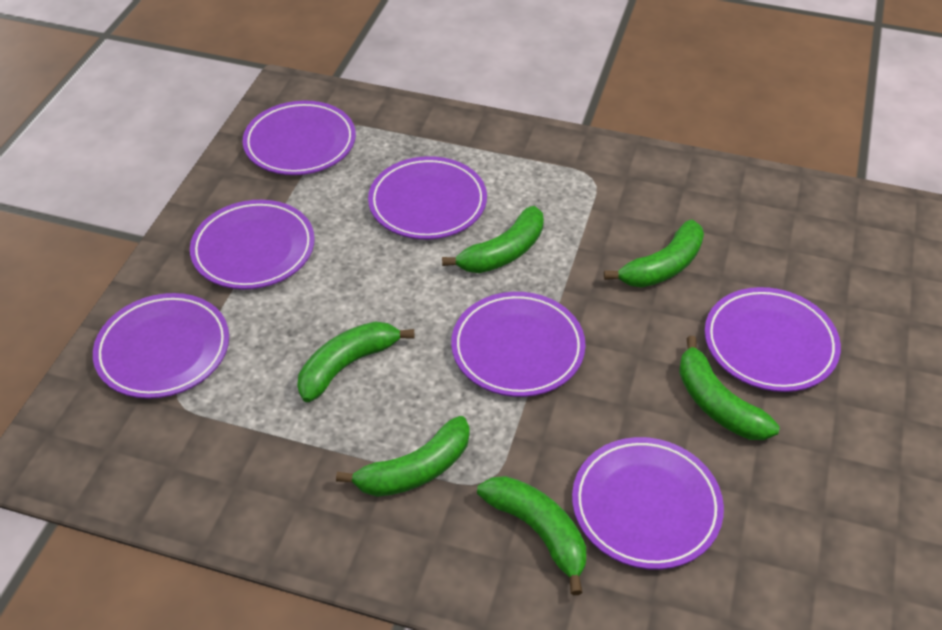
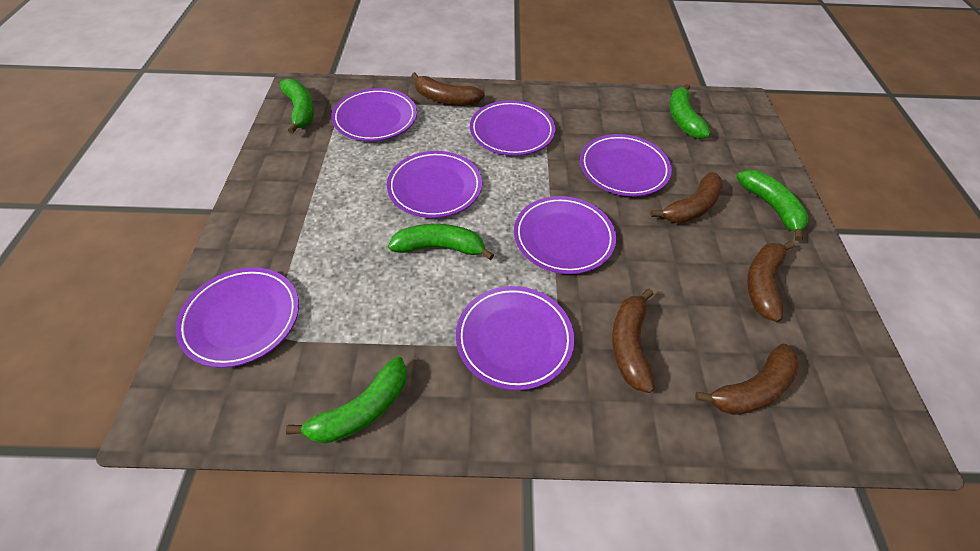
brown banana: 0 -> 5
green banana: 6 -> 5

